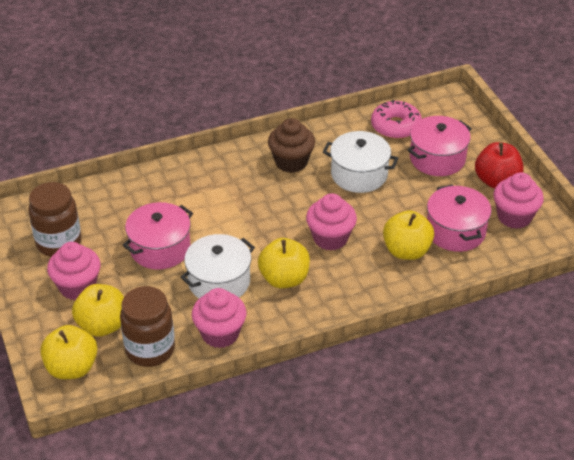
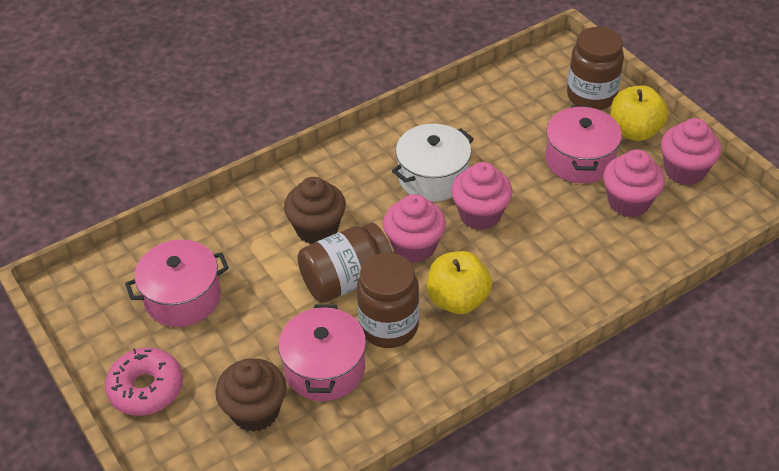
brown cupcake: 1 -> 2
brown jar: 2 -> 3
red apple: 1 -> 0
white pot: 2 -> 1
yellow apple: 4 -> 2

